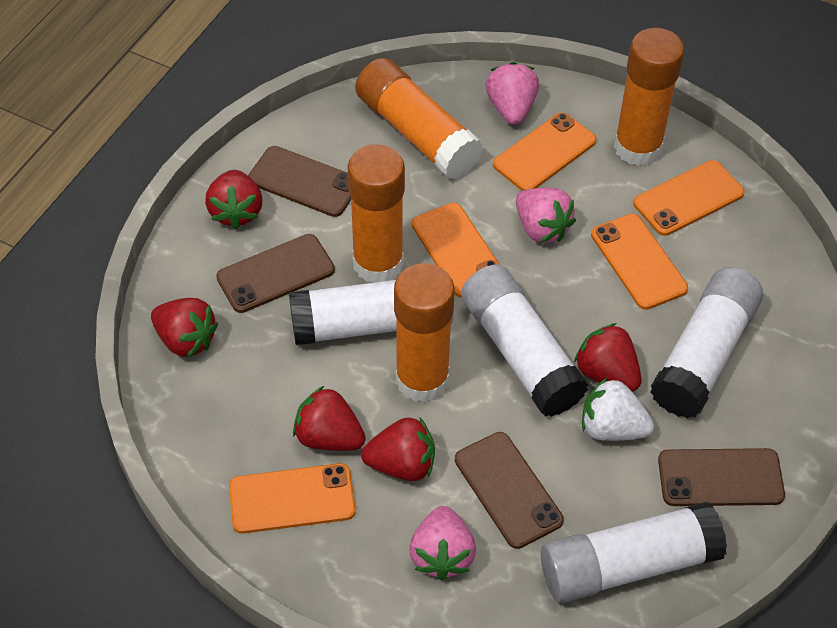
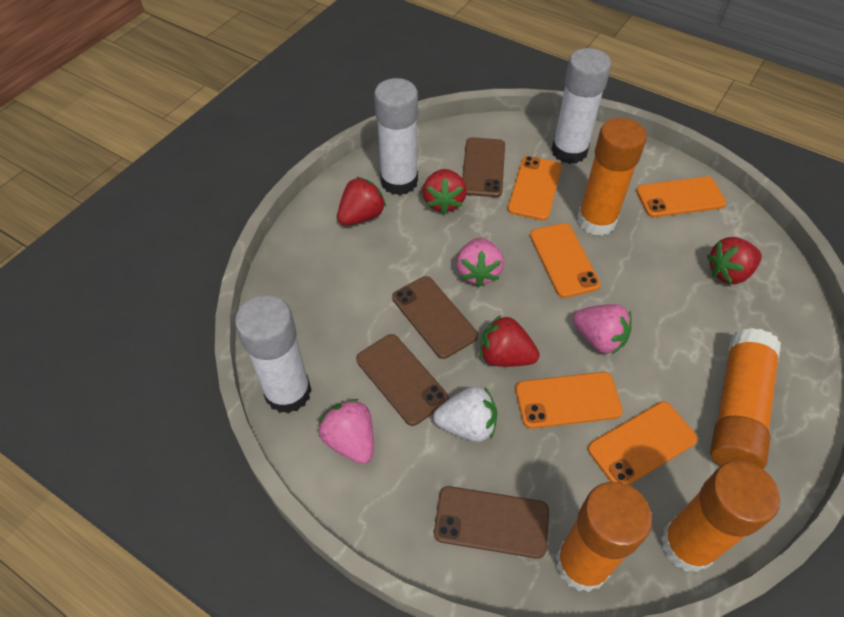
red strawberry: 5 -> 4
white glue stick: 4 -> 3

